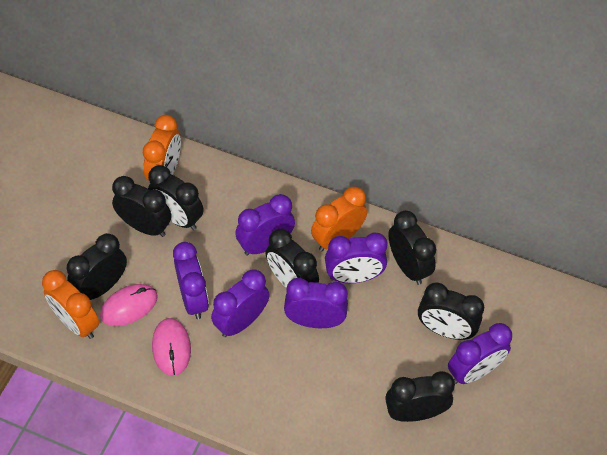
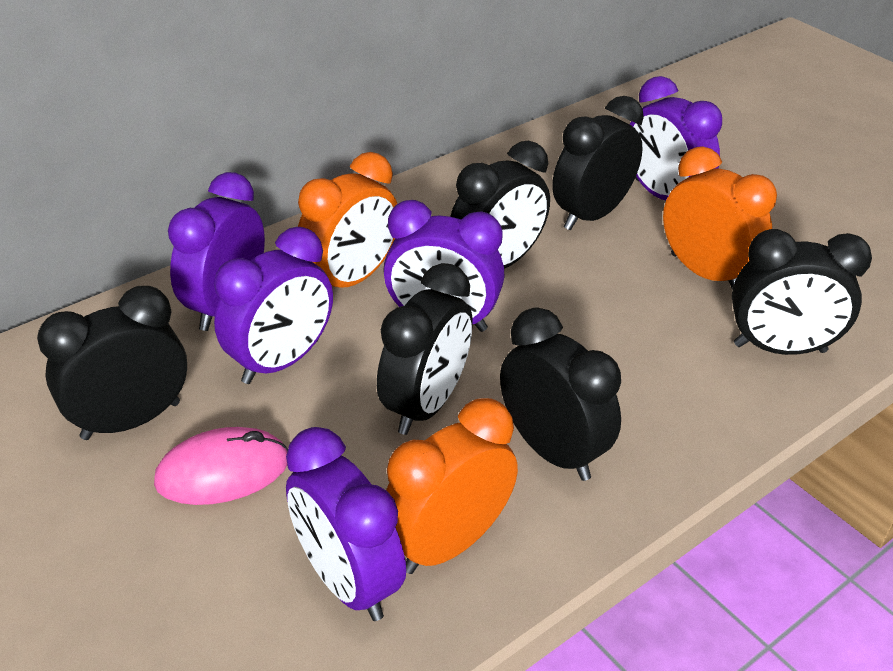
black clock: 7 -> 6
pink mouse: 2 -> 1
purple clock: 6 -> 5

